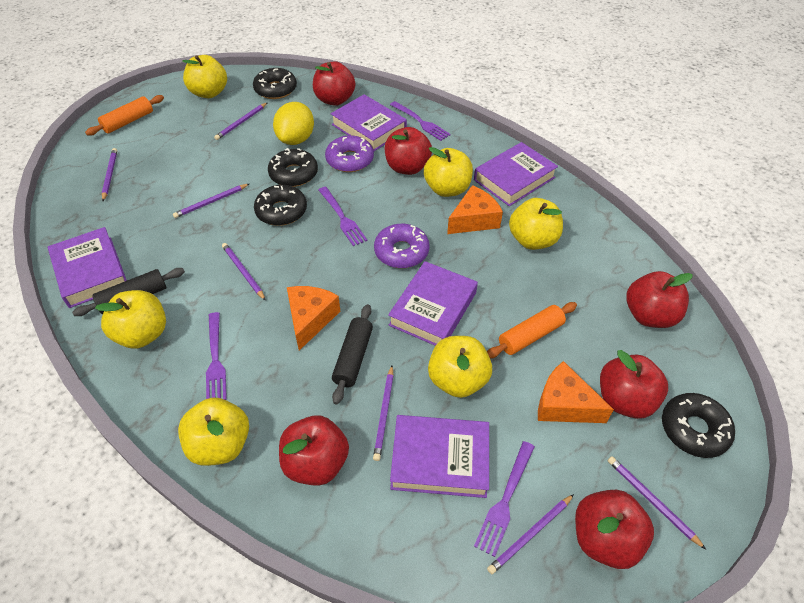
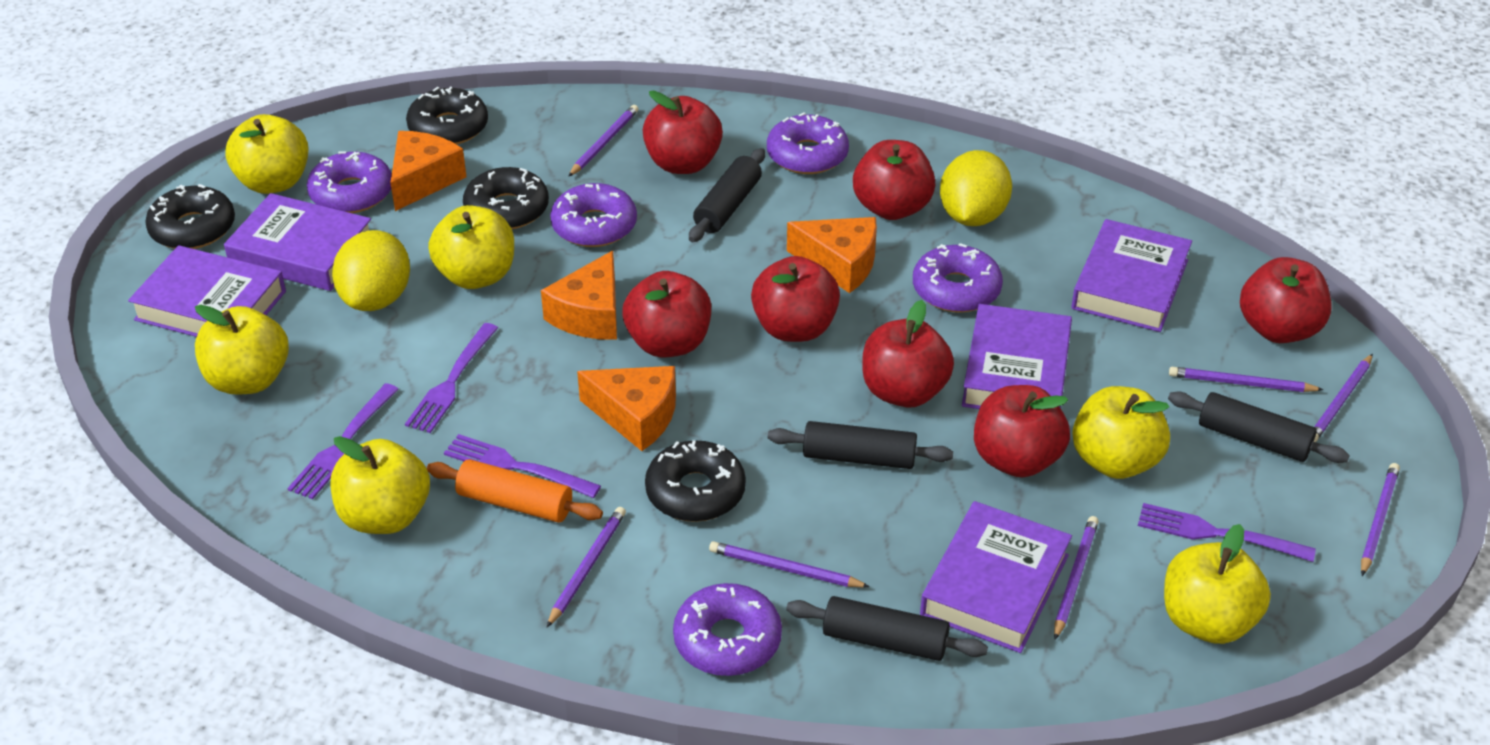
black rolling pin: 2 -> 4
orange cheese: 3 -> 4
orange rolling pin: 2 -> 1
purple donut: 2 -> 5
red apple: 6 -> 7
yellow lemon: 1 -> 2

